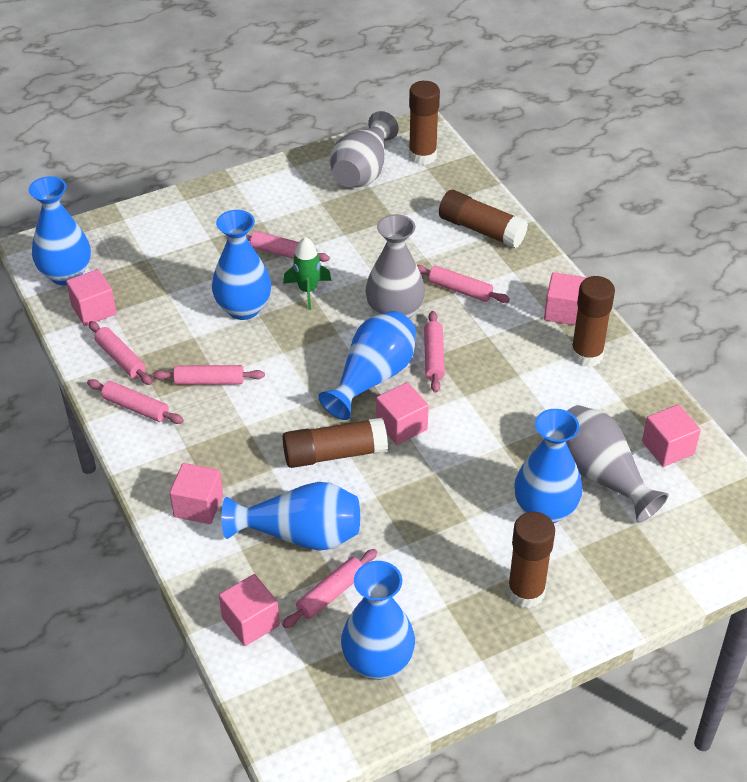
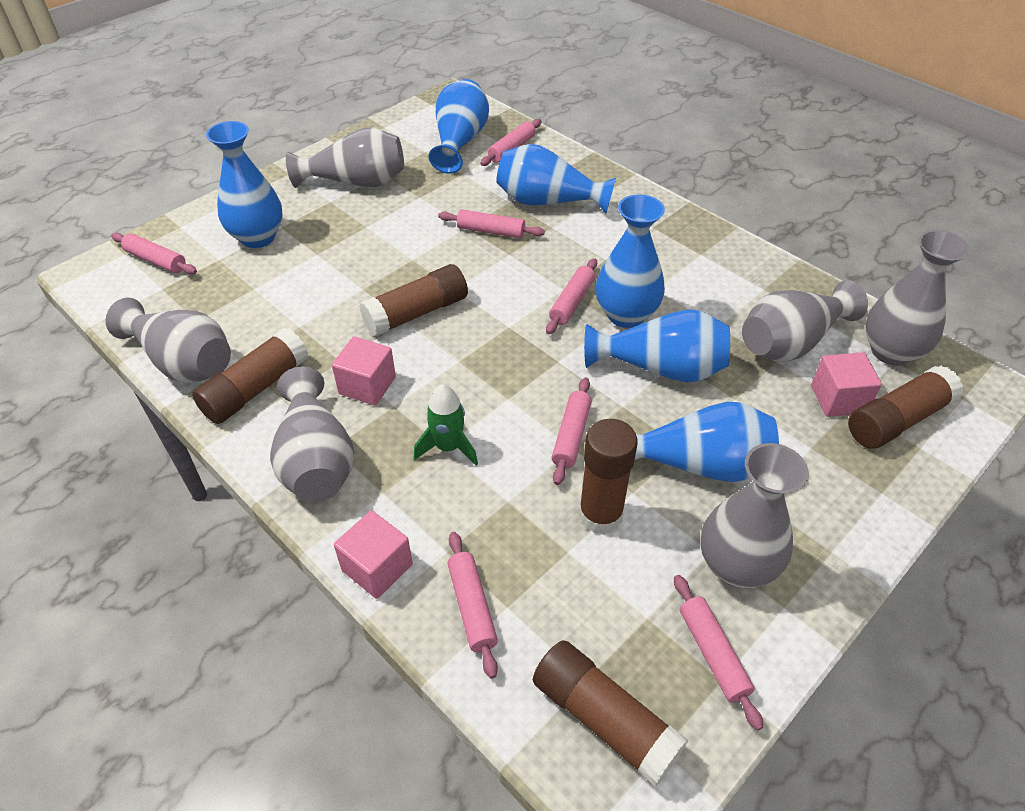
grey vase: 3 -> 6
pink cube: 6 -> 3

